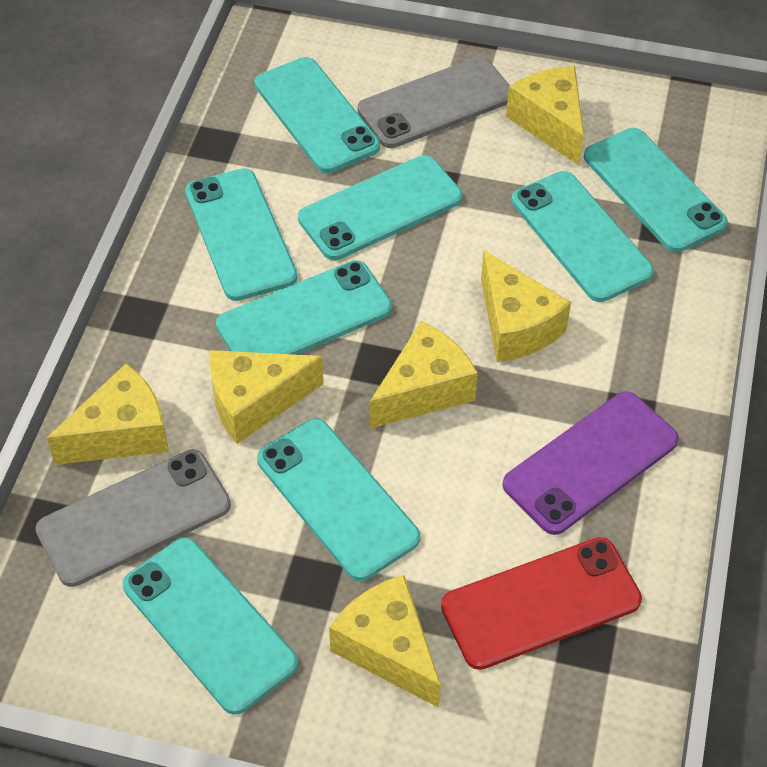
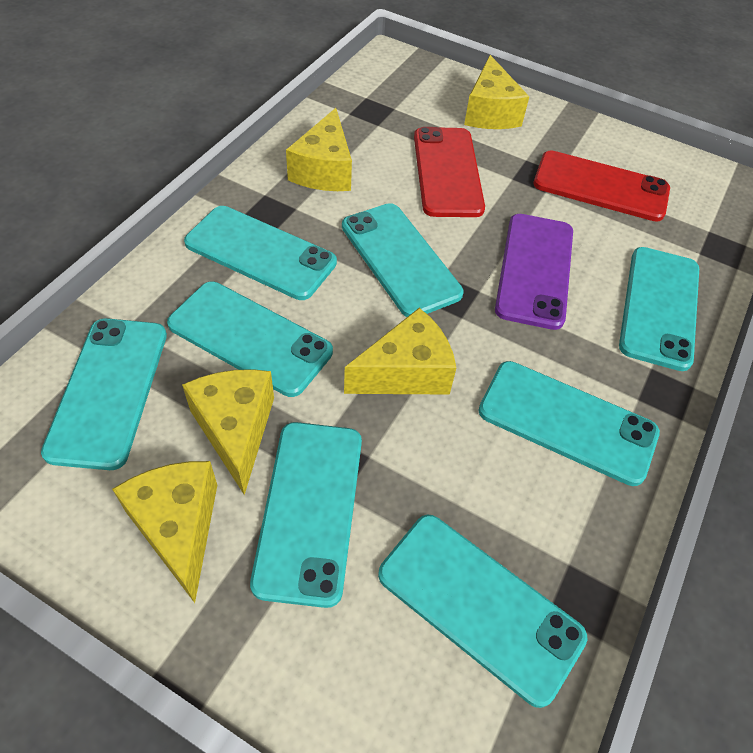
grey phone: 2 -> 0
red phone: 1 -> 2
yellow cheese: 6 -> 5

